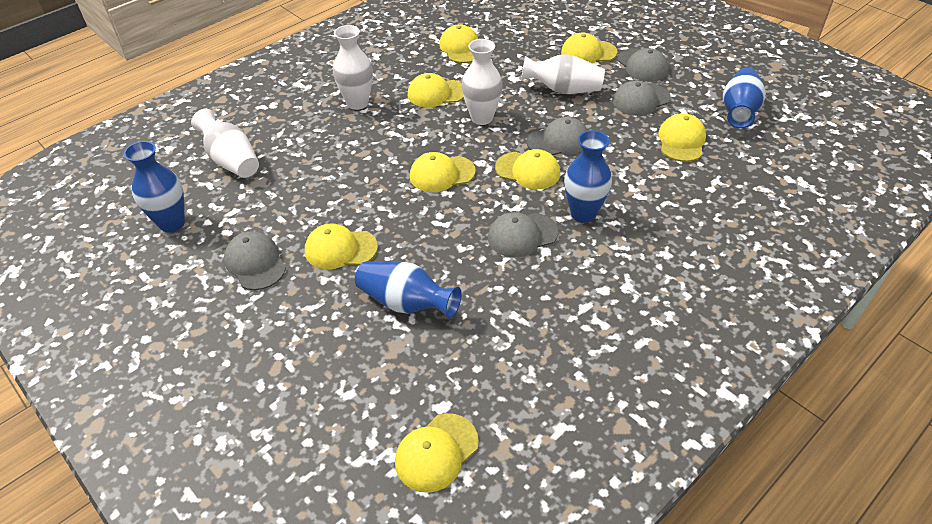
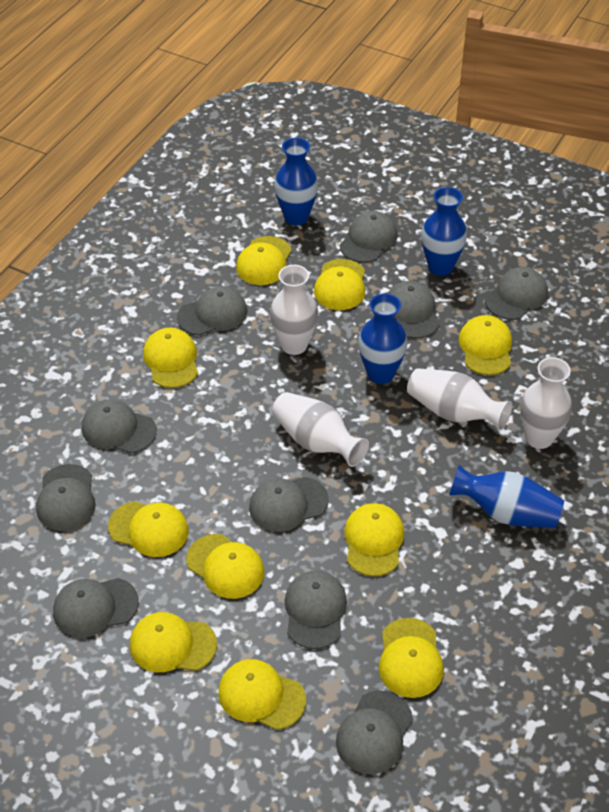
grey cap: 5 -> 10
yellow cap: 8 -> 10

